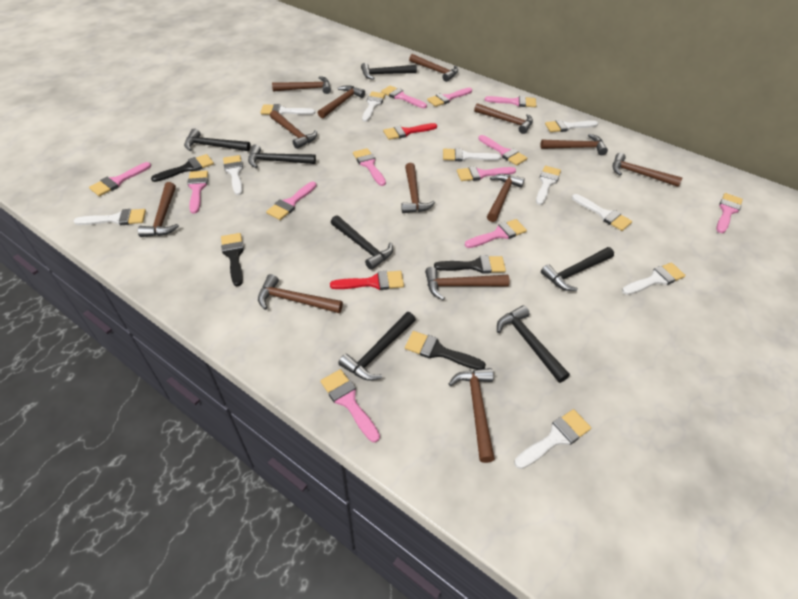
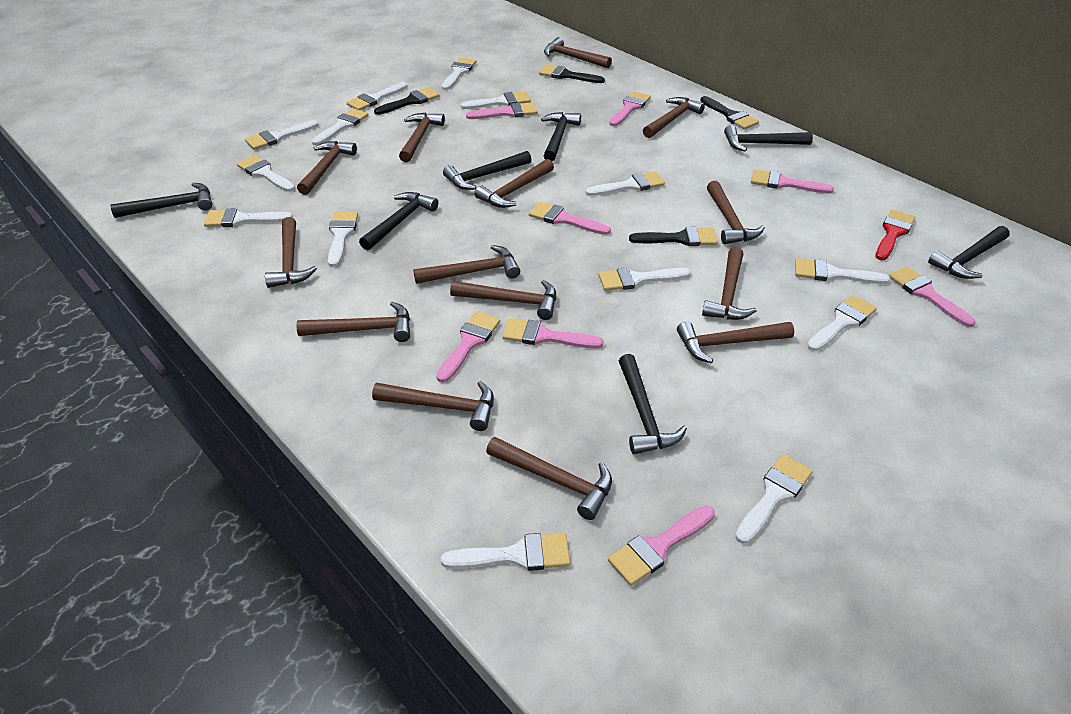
brown hammer: 13 -> 14
pink brush: 12 -> 8
red brush: 2 -> 1
white brush: 10 -> 14

